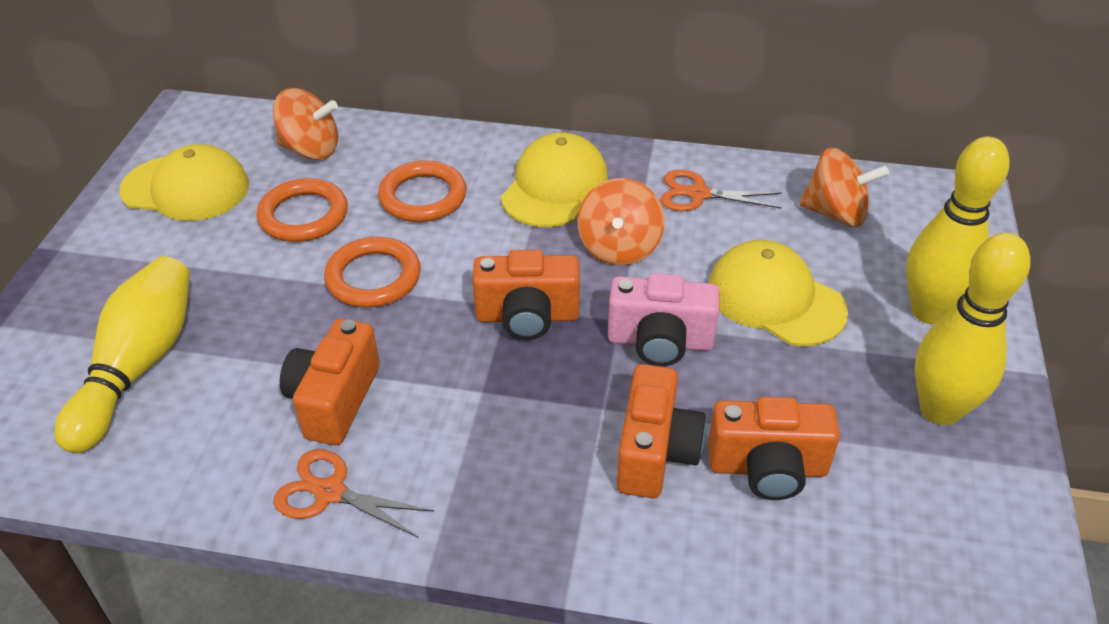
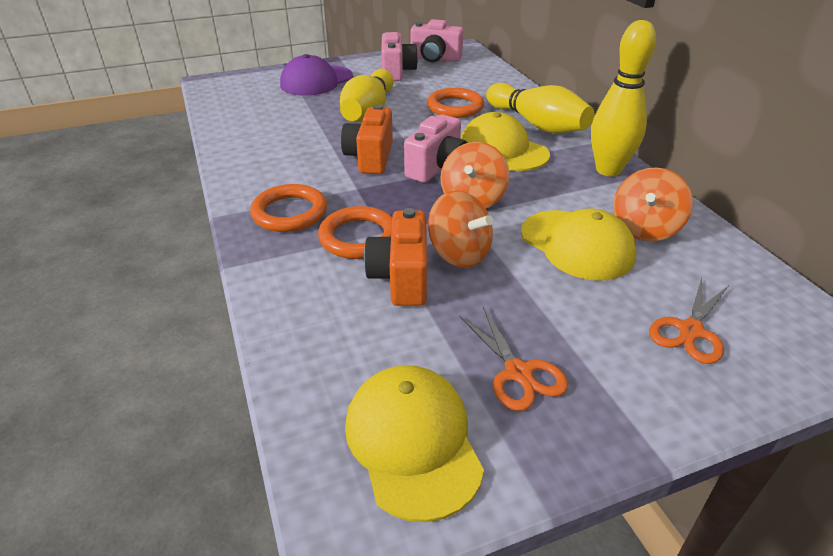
orange camera: 4 -> 2
pink camera: 1 -> 3
purple cap: 0 -> 1

